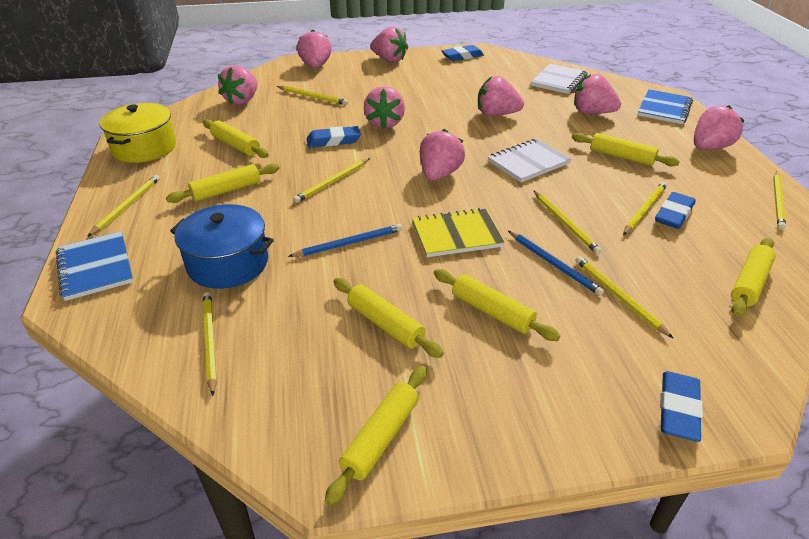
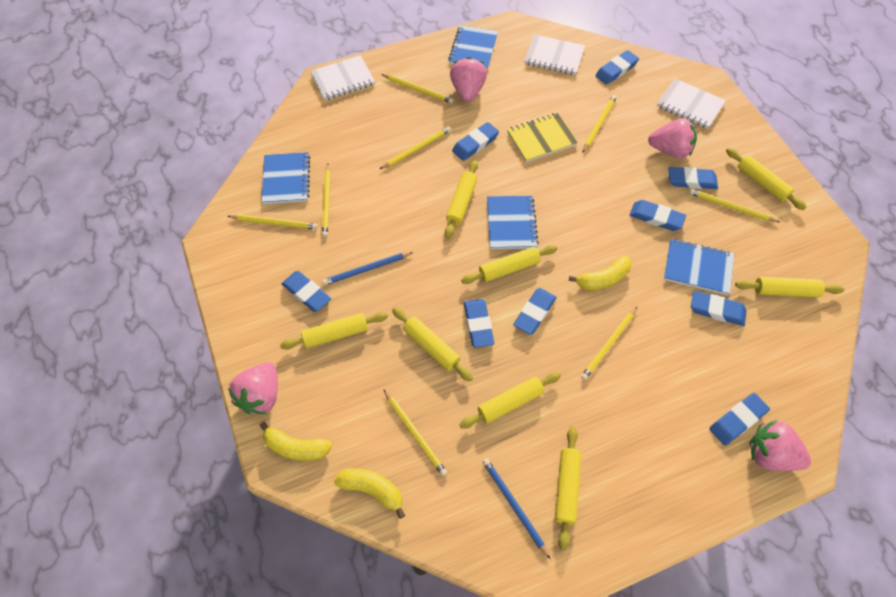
blue eraser: 4 -> 9
blue notebook: 2 -> 4
blue pot: 1 -> 0
pink strawberry: 8 -> 4
white notebook: 2 -> 3
yellow banana: 0 -> 3
yellow pot: 1 -> 0
yellow rolling pin: 7 -> 8

